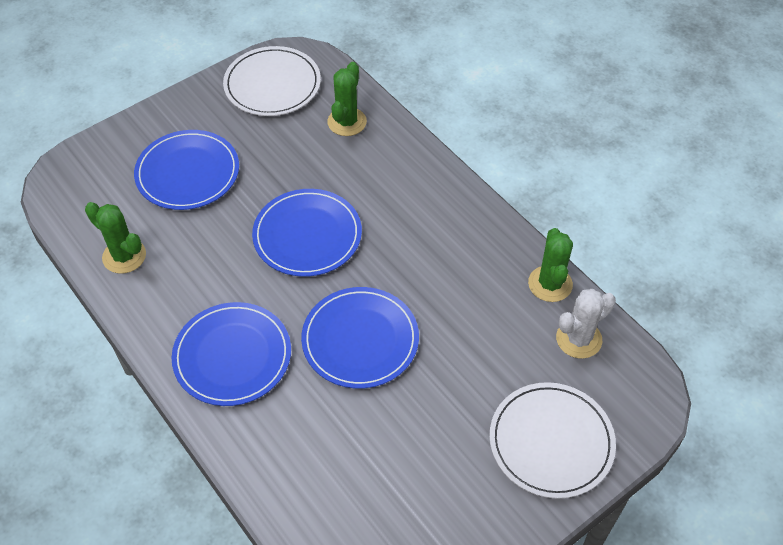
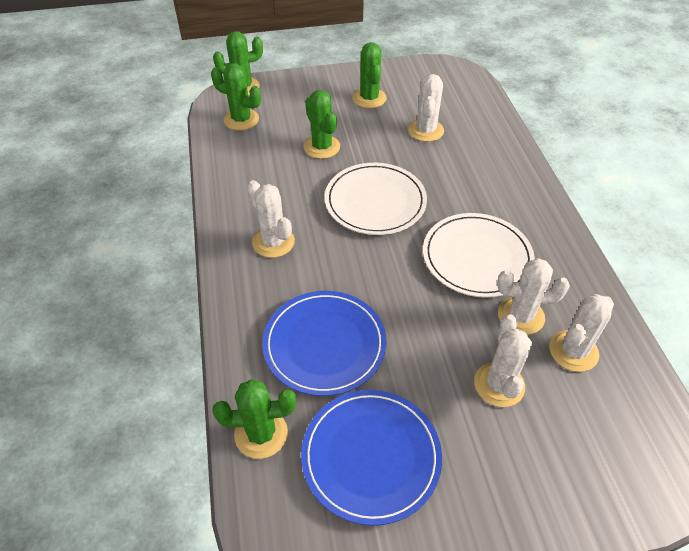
blue plate: 4 -> 2
green cactus: 3 -> 5
white cactus: 1 -> 5

